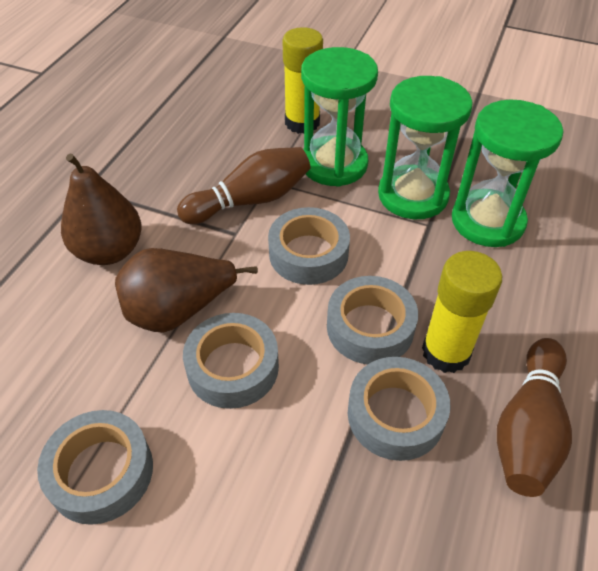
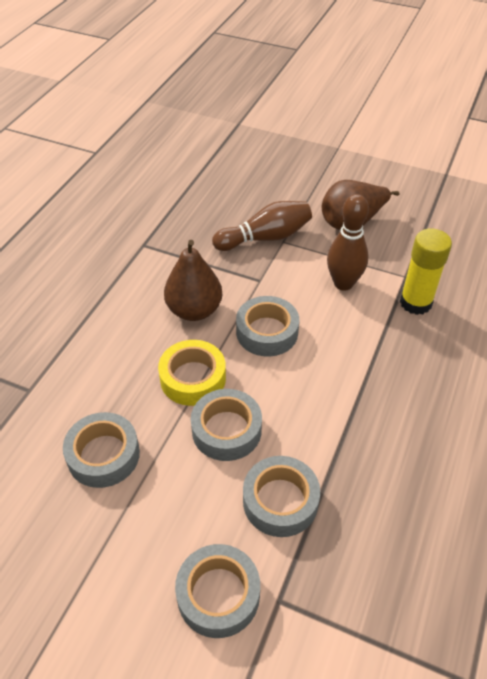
green hourglass: 3 -> 0
yellow glue stick: 2 -> 1
yellow tape: 0 -> 1

